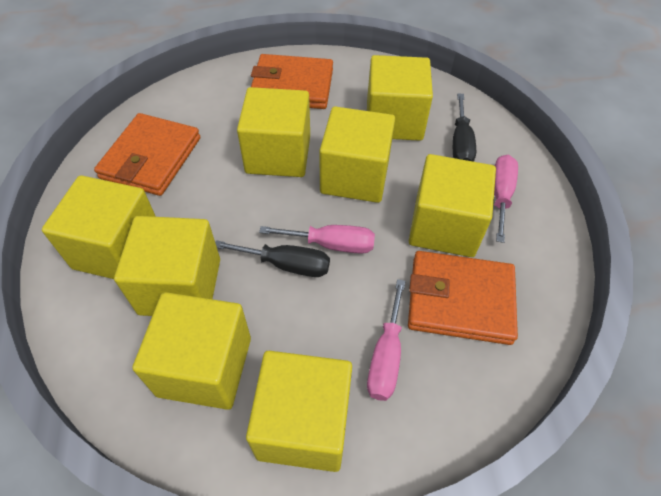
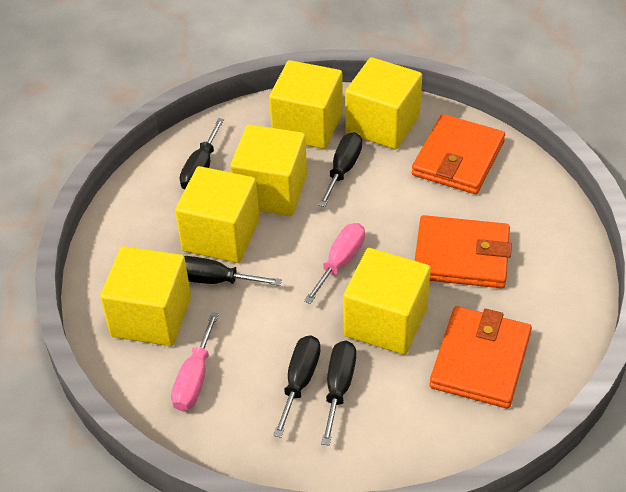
black screwdriver: 2 -> 5
pink screwdriver: 3 -> 2
yellow cube: 8 -> 6

